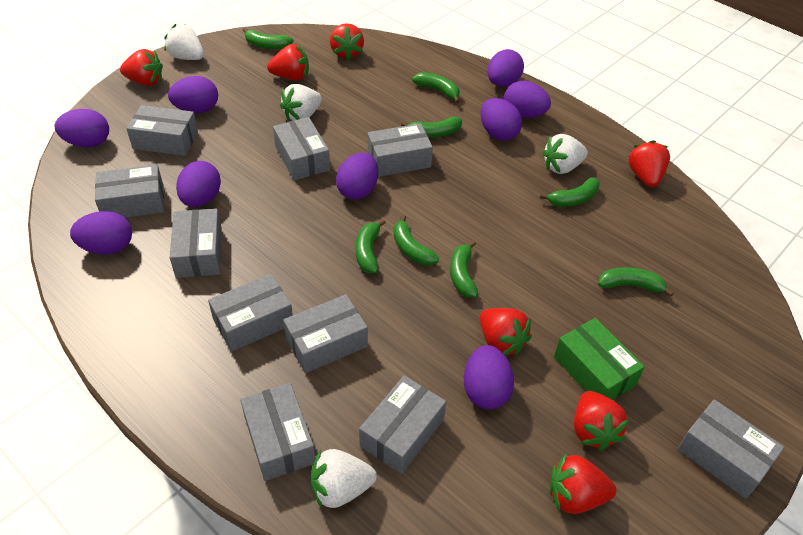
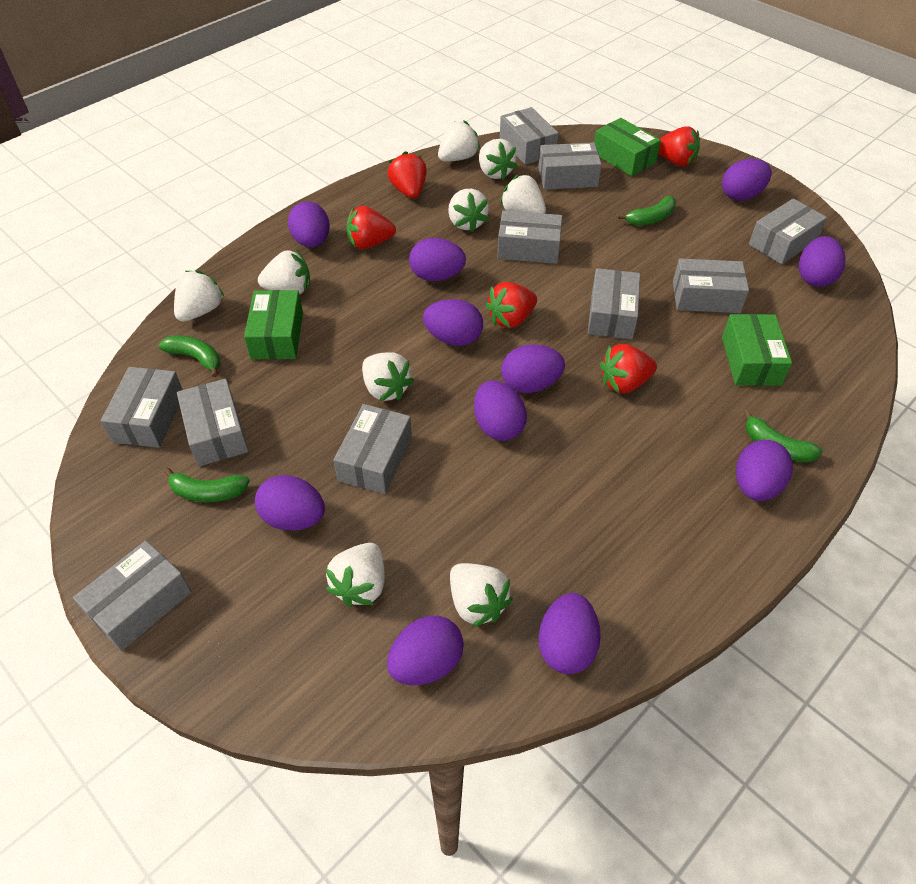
green banana: 8 -> 4
green box: 1 -> 3
purple egg: 9 -> 11
red strawberry: 7 -> 5
white strawberry: 4 -> 9

